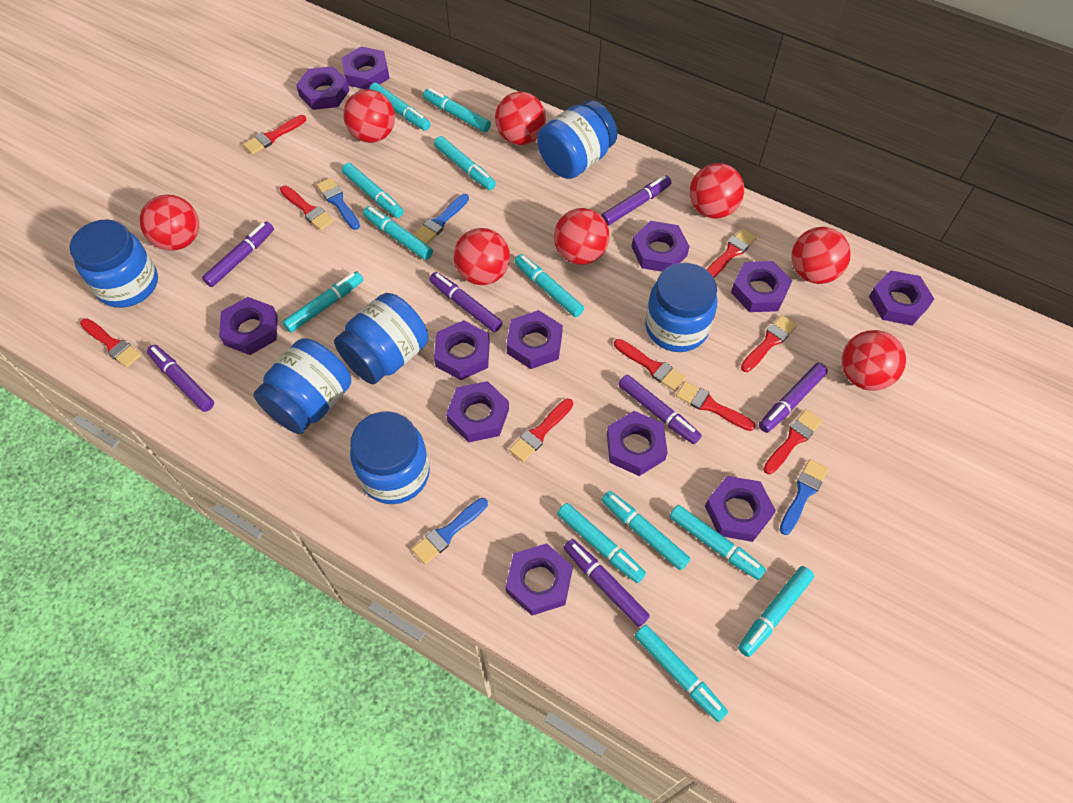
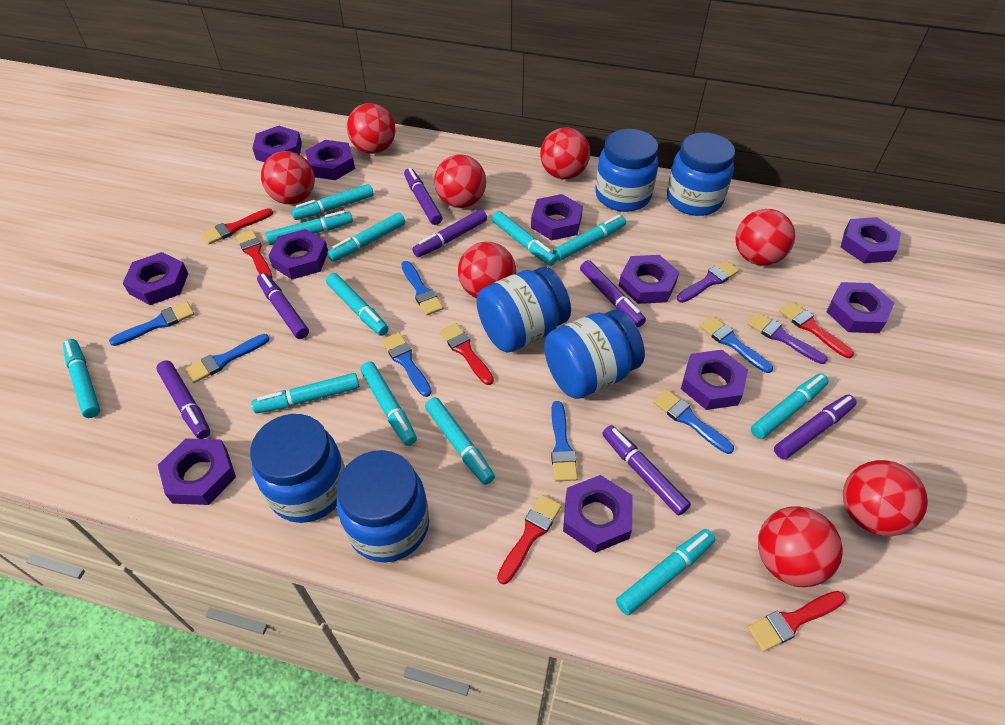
blue brush: 4 -> 7
purple brush: 0 -> 2
purple nut: 12 -> 11
red brush: 9 -> 6

